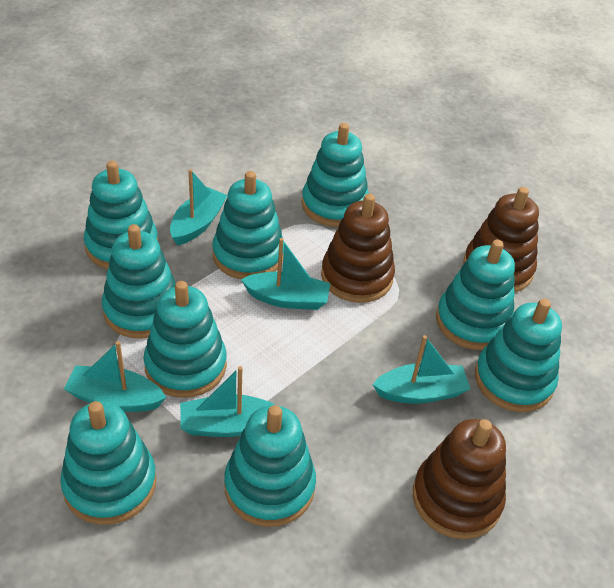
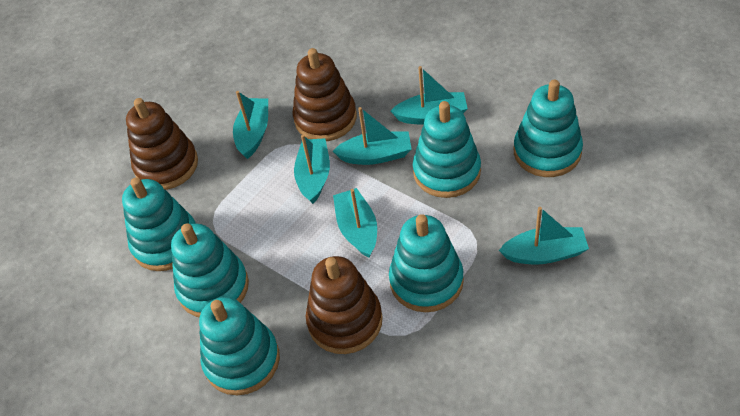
turquoise boat: 5 -> 6
turquoise stacking toy: 9 -> 6

